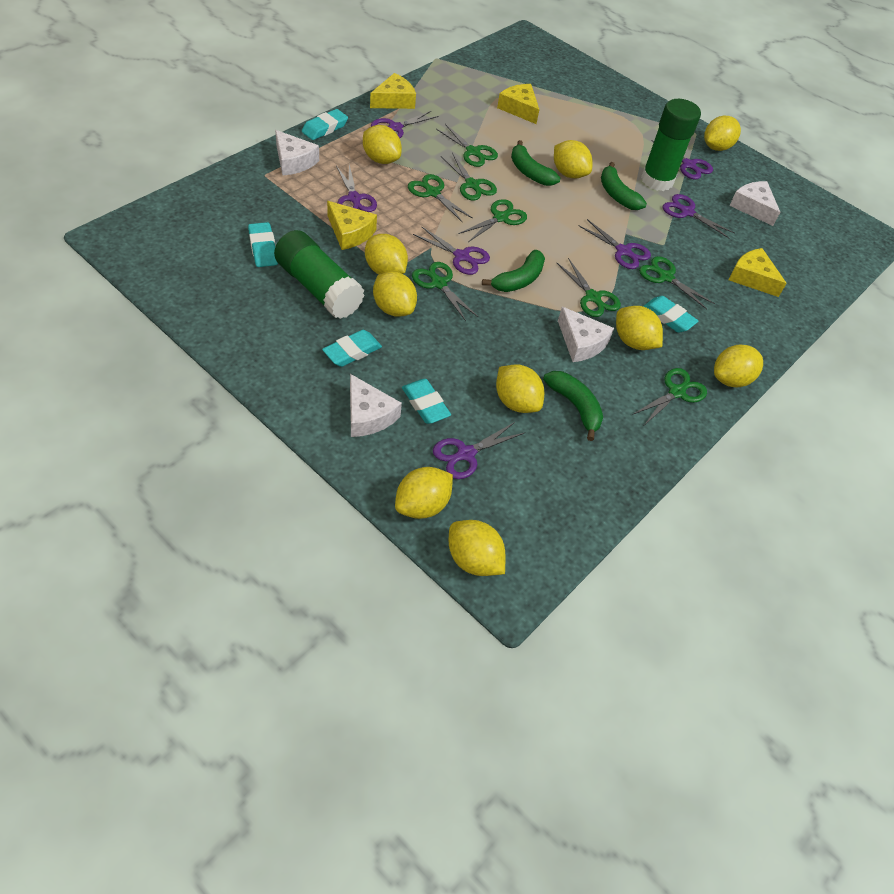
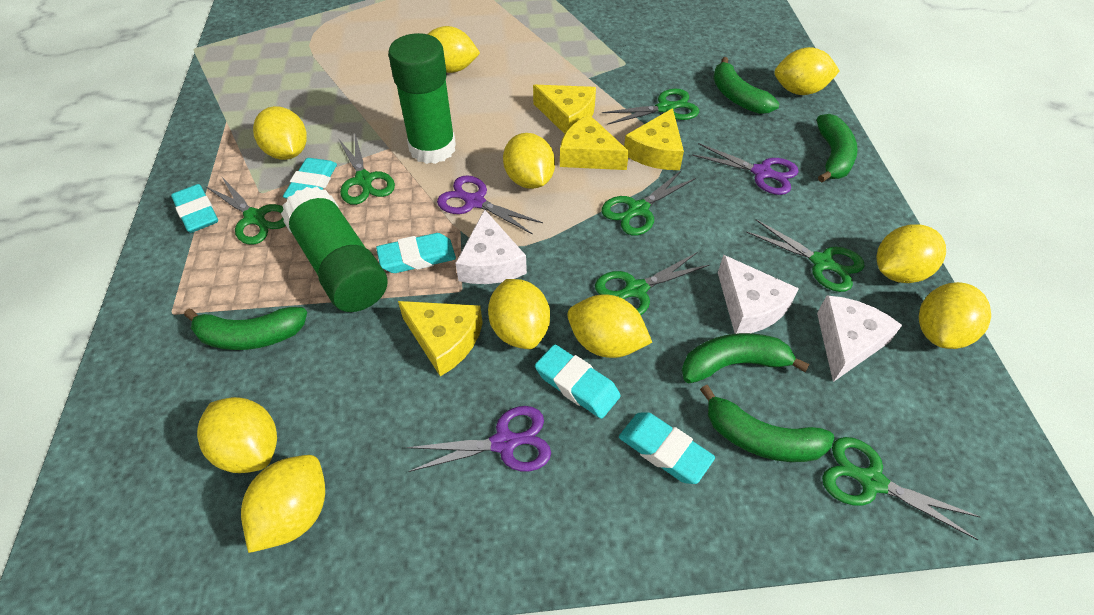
green banana: 4 -> 5
green scissors: 8 -> 7
purple scissors: 7 -> 3
white cheese: 4 -> 3

